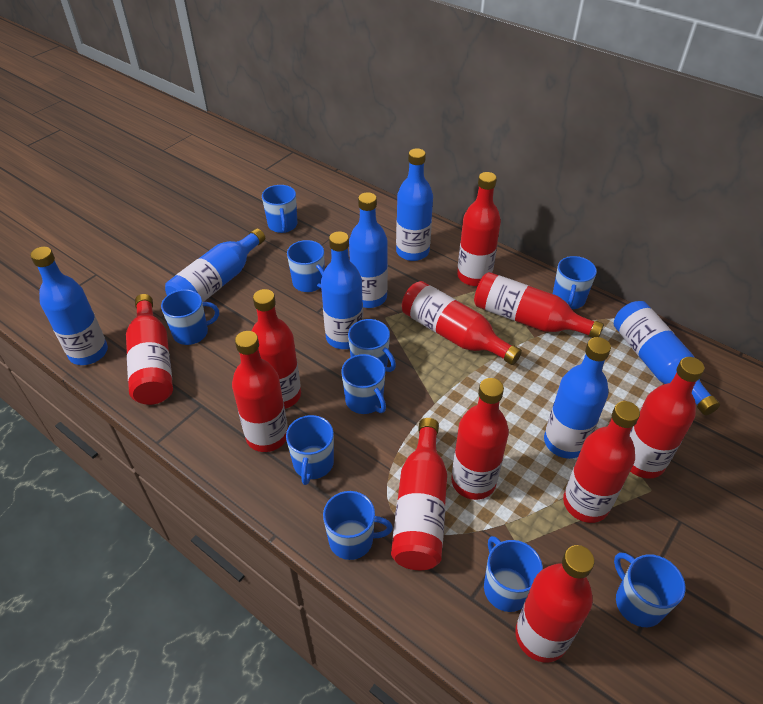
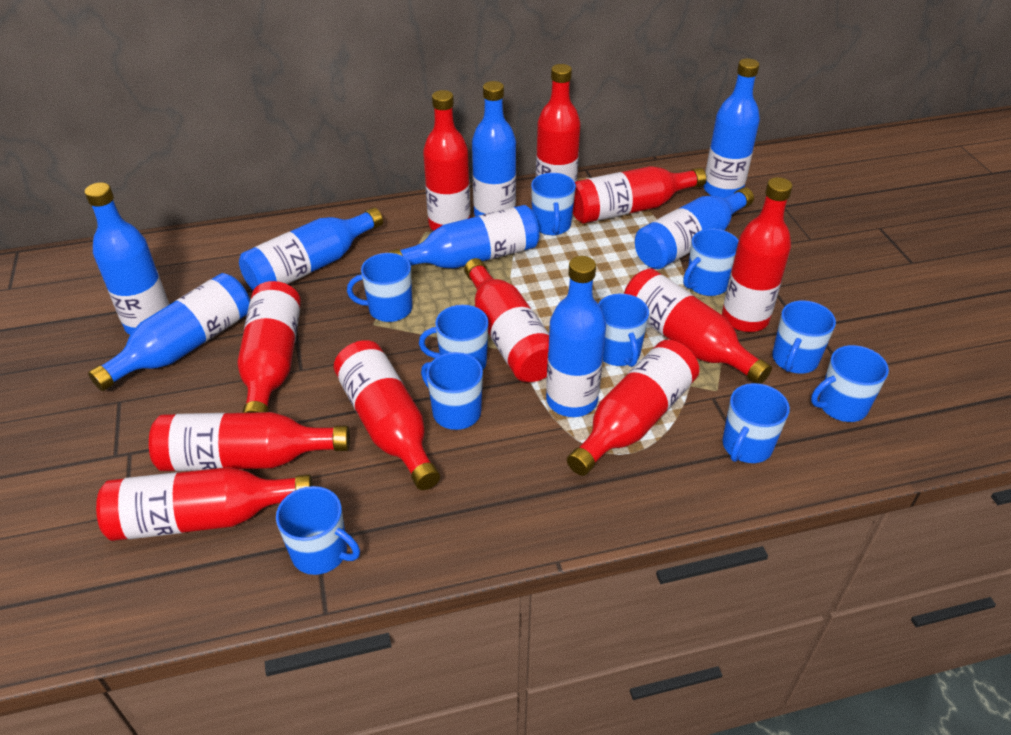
blue bottle: 7 -> 8

